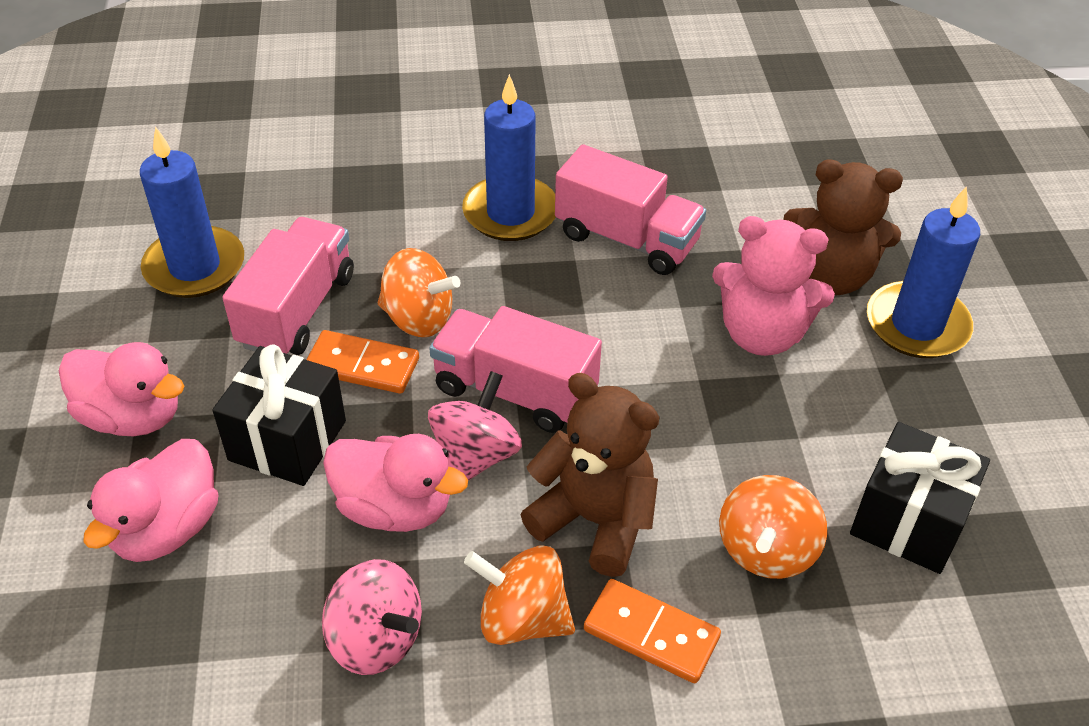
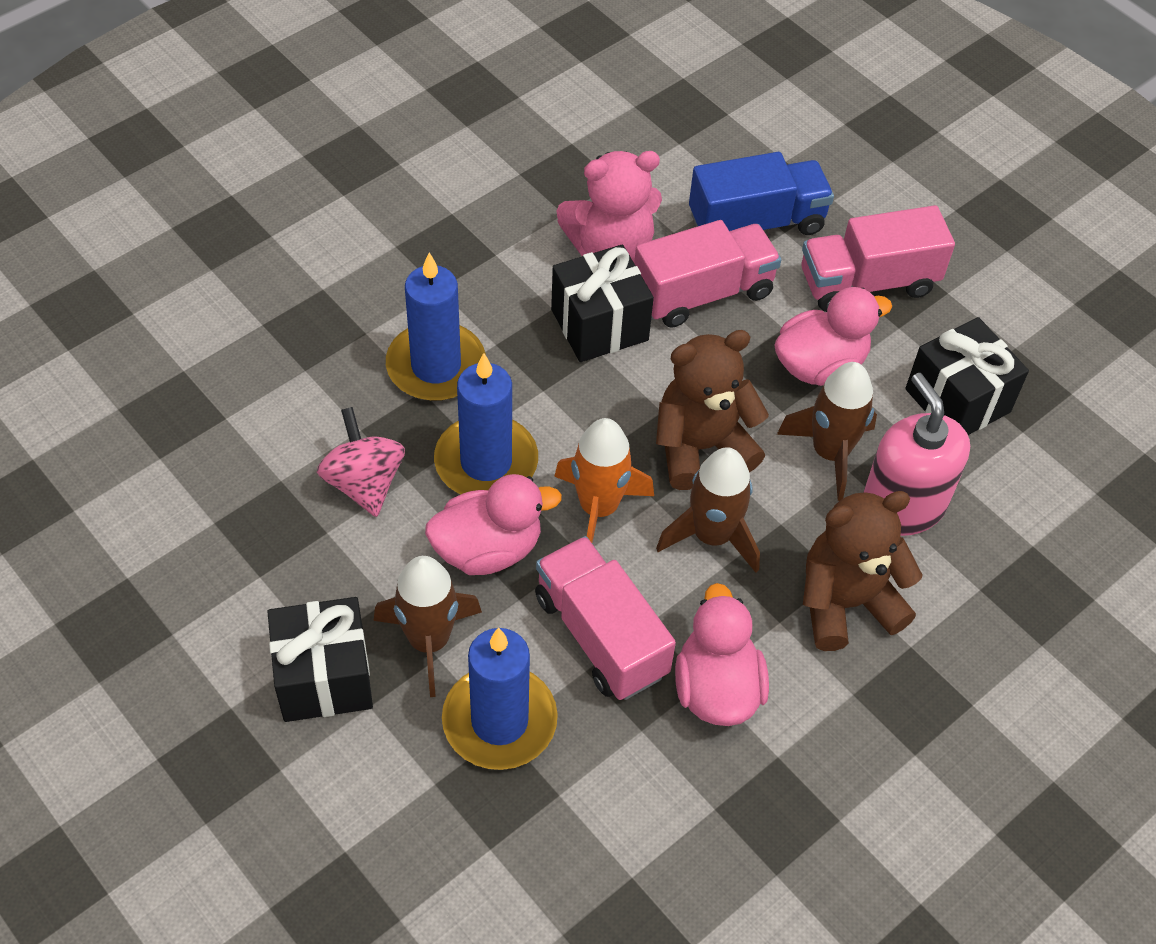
black gift: 2 -> 3
blue truck: 0 -> 1
brown rocket: 0 -> 3
orange domino: 2 -> 0
orange rocket: 0 -> 1
orange spinning top: 3 -> 0
pink soap dispenser: 0 -> 1
pink spinning top: 2 -> 1

